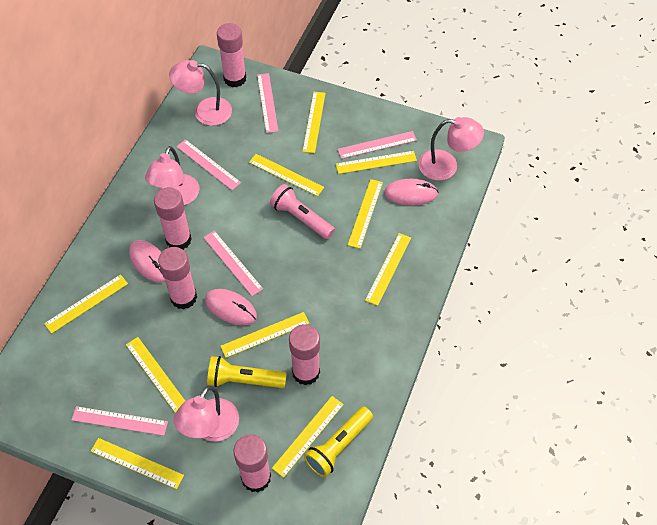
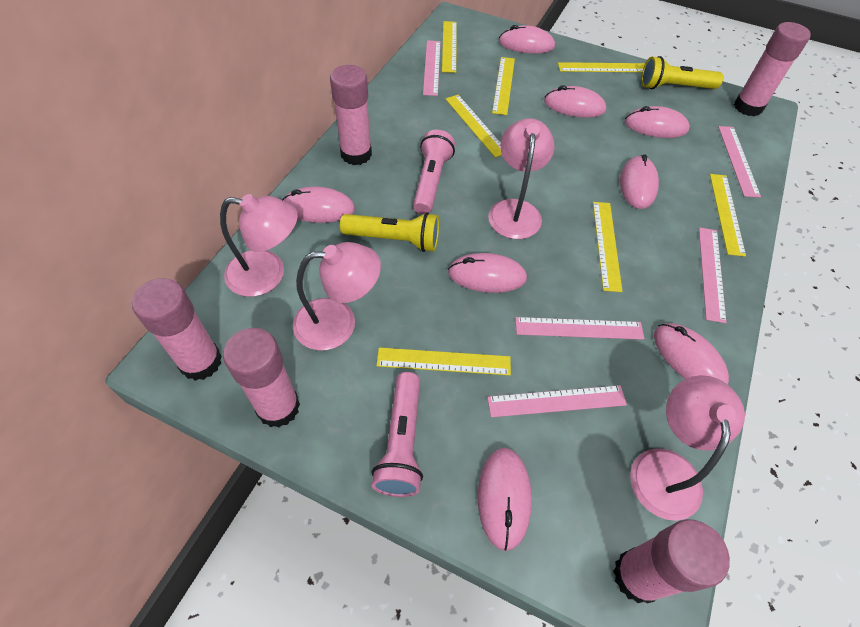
pink flashlight: 1 -> 2
pink mouse: 3 -> 8
yellow ruler: 10 -> 7

